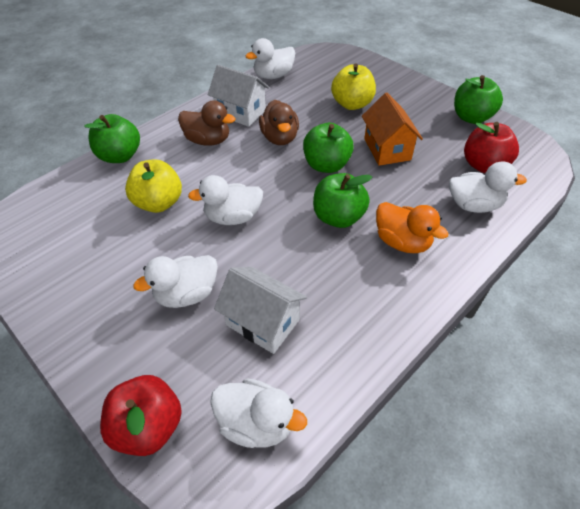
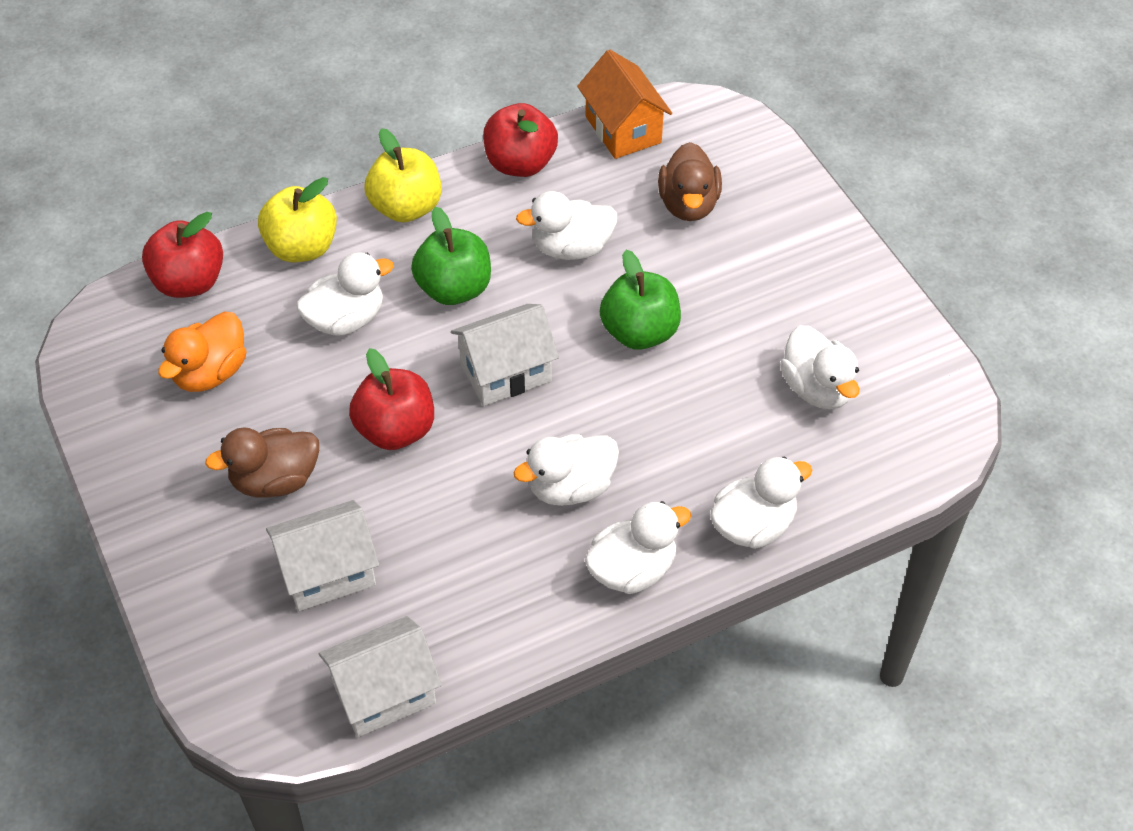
green apple: 4 -> 2
red apple: 2 -> 3
white duck: 5 -> 6
white house: 2 -> 3

